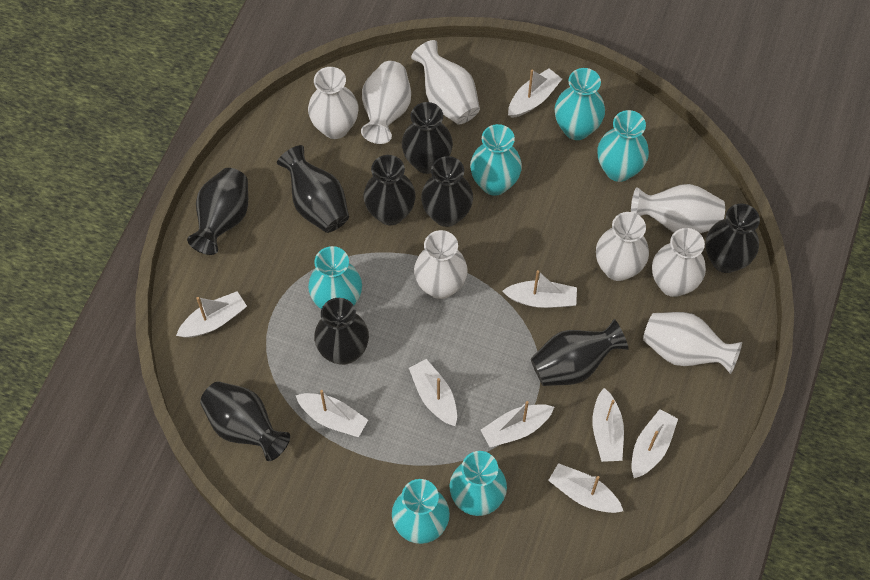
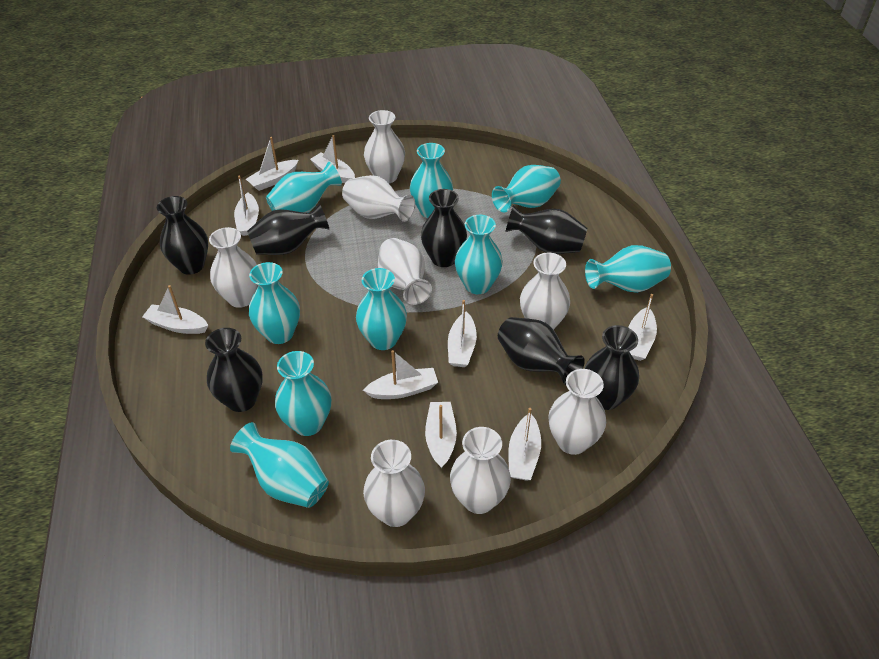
black vase: 9 -> 7
turquoise vase: 6 -> 9

